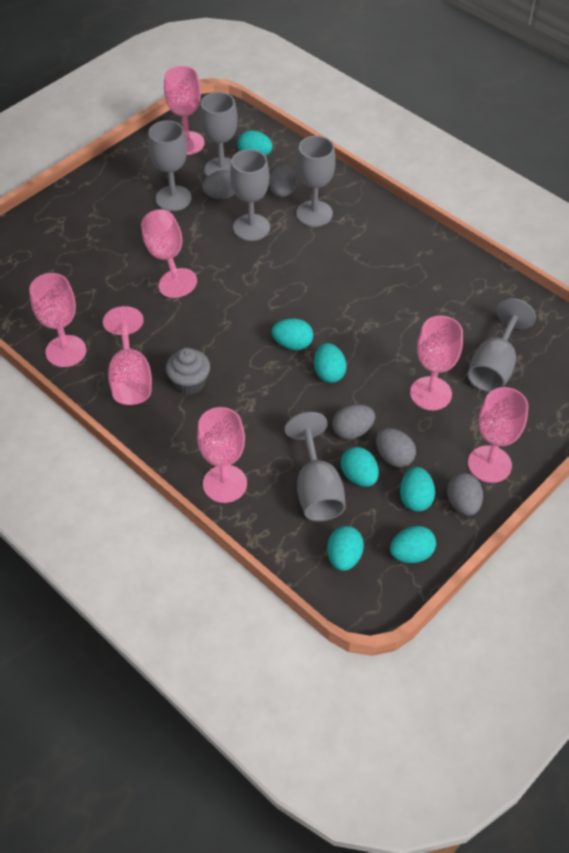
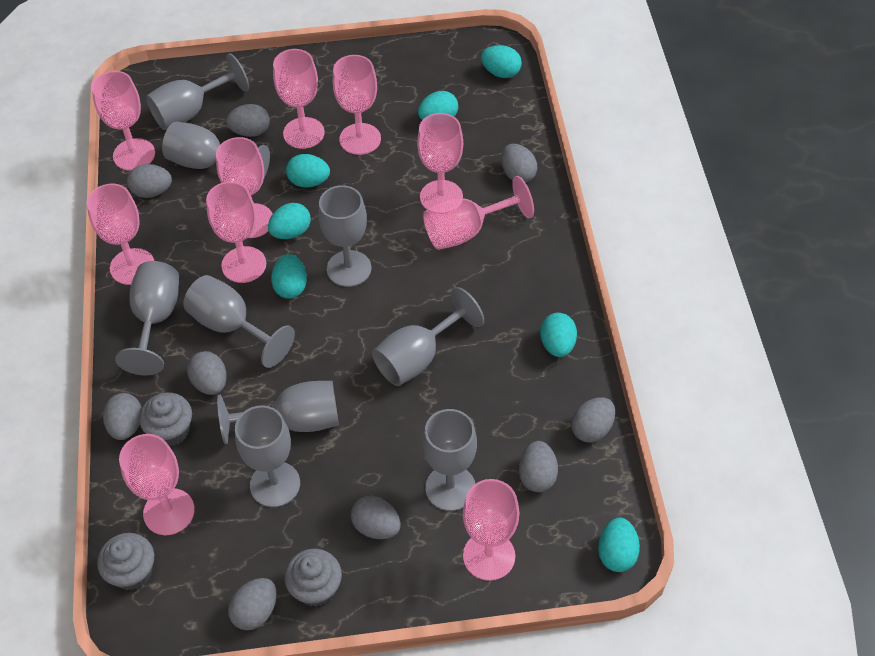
grey cupcake: 1 -> 3
grey egg: 5 -> 9
grey goblet: 6 -> 9
pink goblet: 7 -> 10

